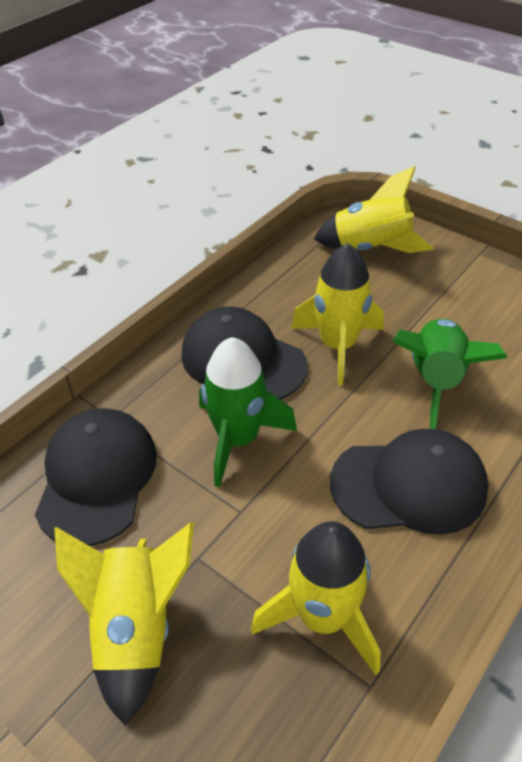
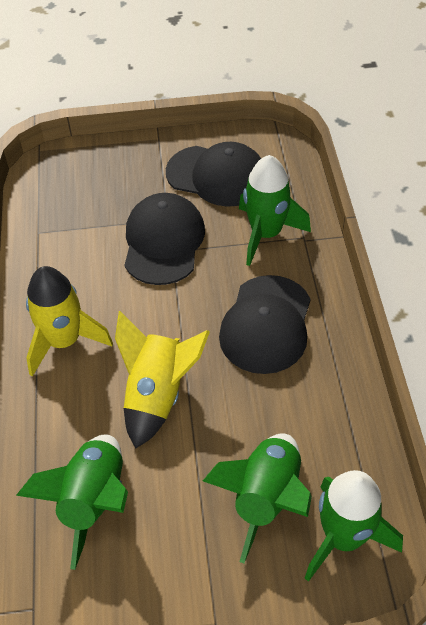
green rocket: 2 -> 4
yellow rocket: 4 -> 2

